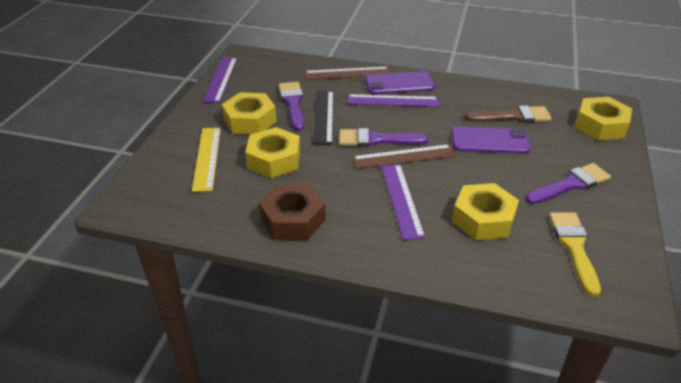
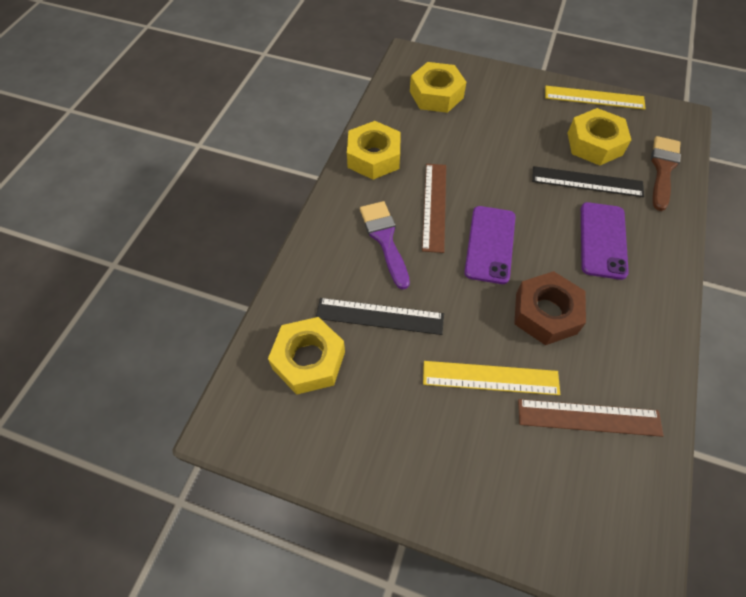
black ruler: 1 -> 2
purple brush: 3 -> 1
purple ruler: 3 -> 0
yellow brush: 1 -> 0
yellow ruler: 1 -> 2

